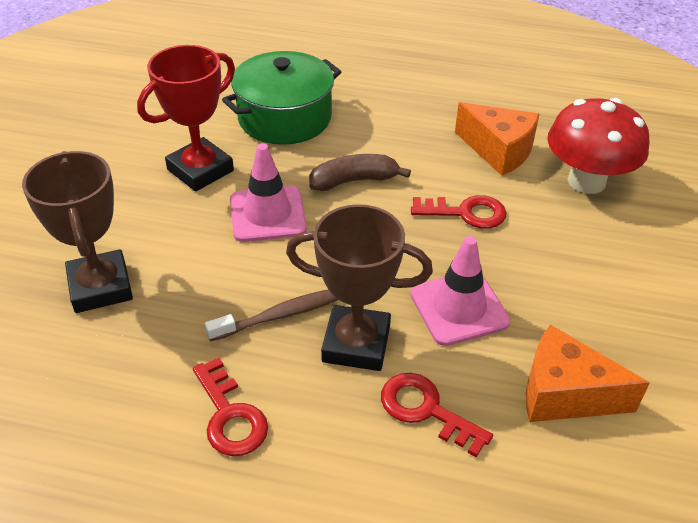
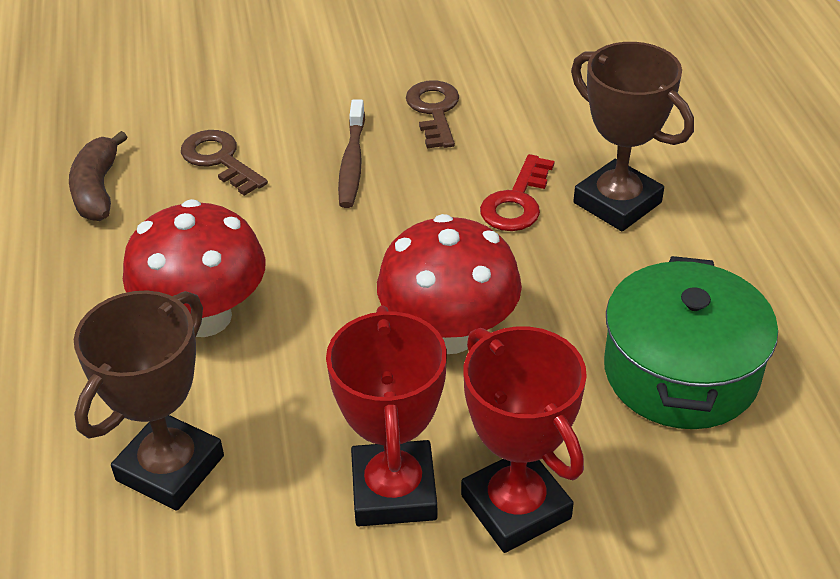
brown key: 0 -> 2
orange cheese: 2 -> 0
pink traffic cone: 2 -> 0
red key: 3 -> 1
red mushroom: 1 -> 2
red trophy: 1 -> 2

